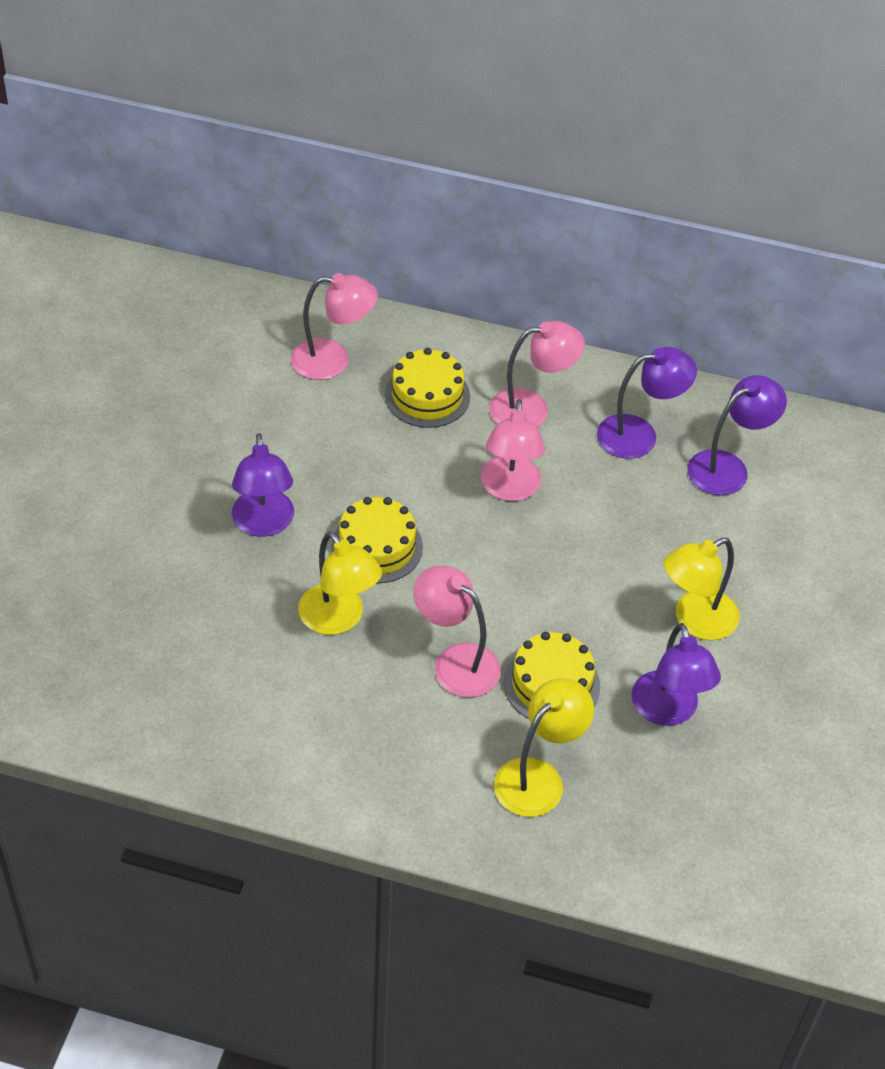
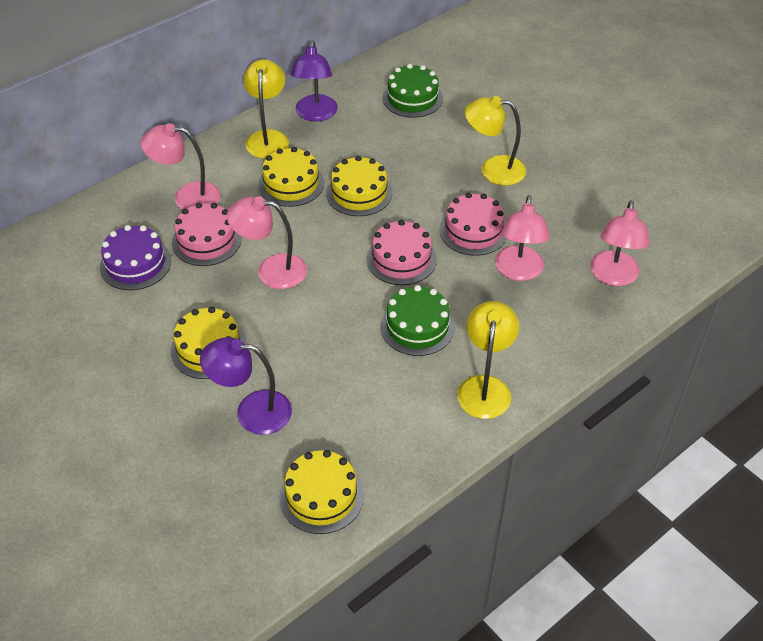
green cake: 0 -> 2
pink cake: 0 -> 3
purple cake: 0 -> 1
purple lamp: 4 -> 2
yellow cake: 3 -> 4

